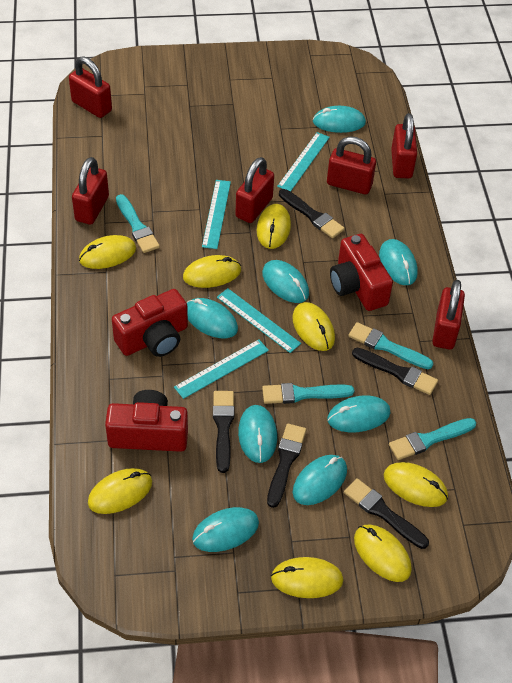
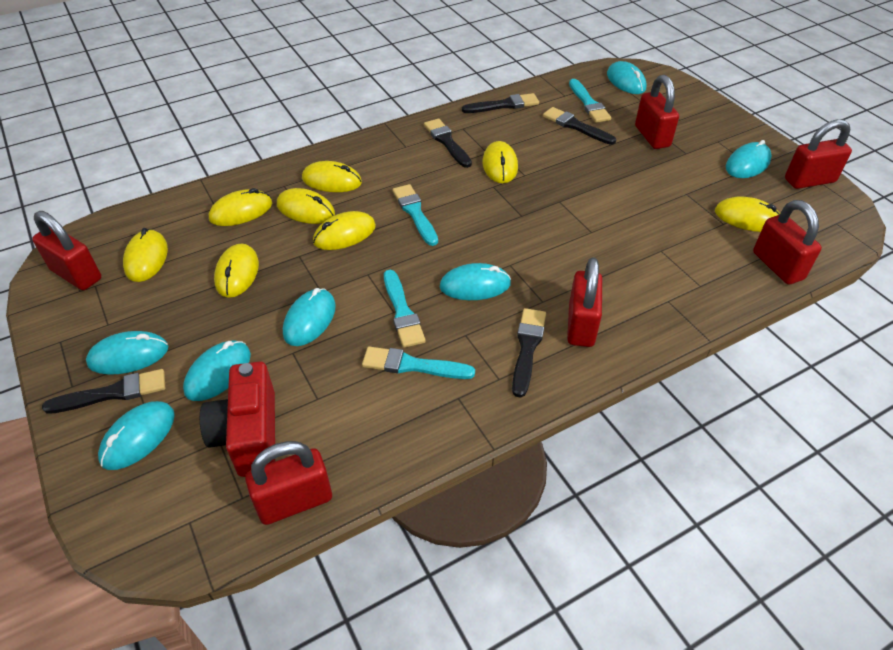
red camera: 3 -> 1
turquoise mouse: 8 -> 7
turquoise ruler: 4 -> 0

